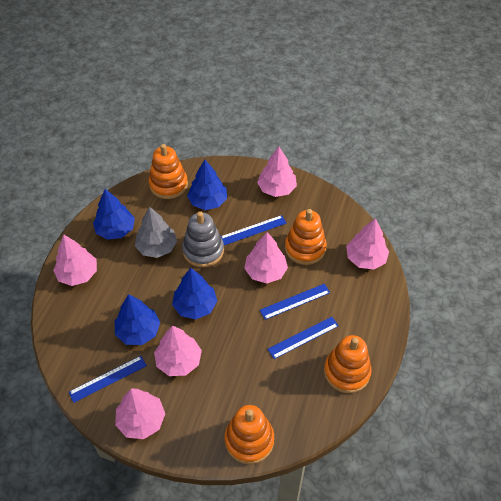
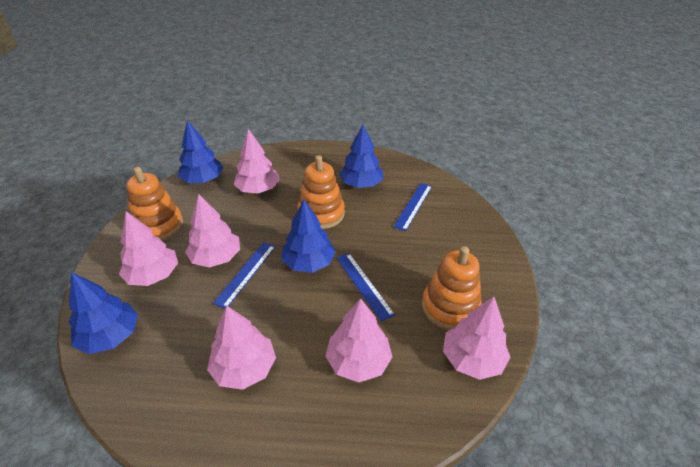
blue ruler: 4 -> 3
grey stacking toy: 1 -> 0
grey tree: 1 -> 0
orange stacking toy: 4 -> 3

